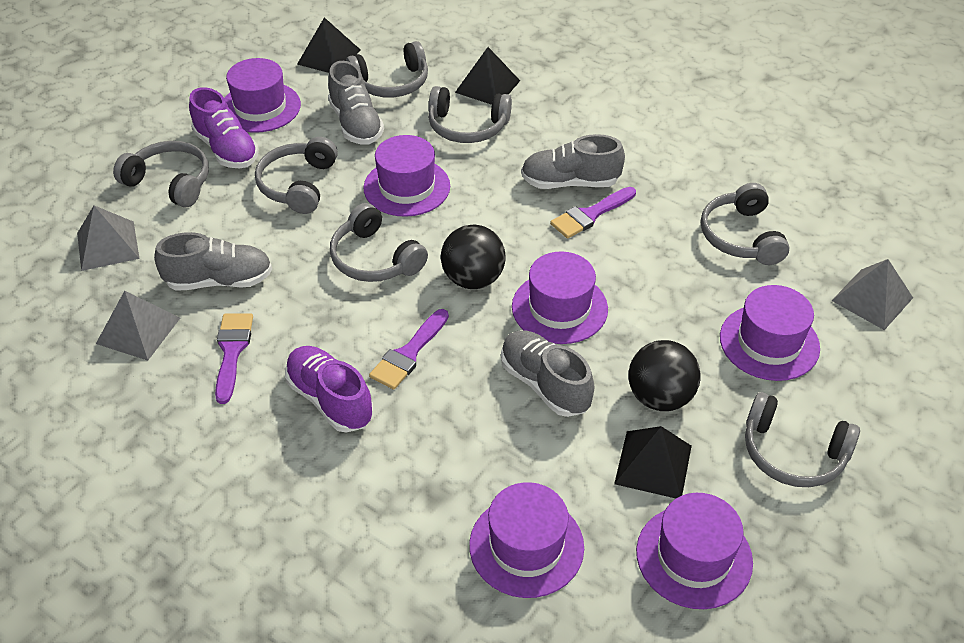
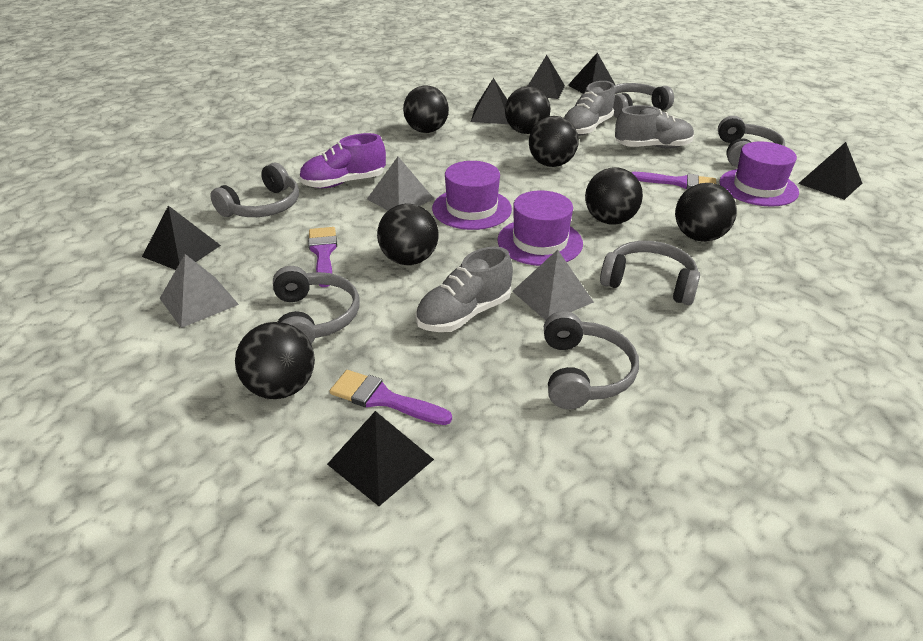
black ball: 2 -> 7
black pyramid: 3 -> 6
grey headphones: 7 -> 6
grey shoe: 4 -> 3
purple hat: 6 -> 3
purple shoe: 2 -> 1

